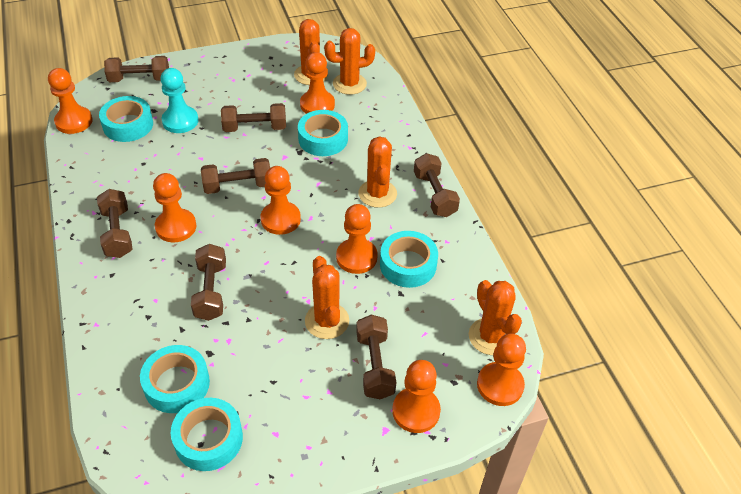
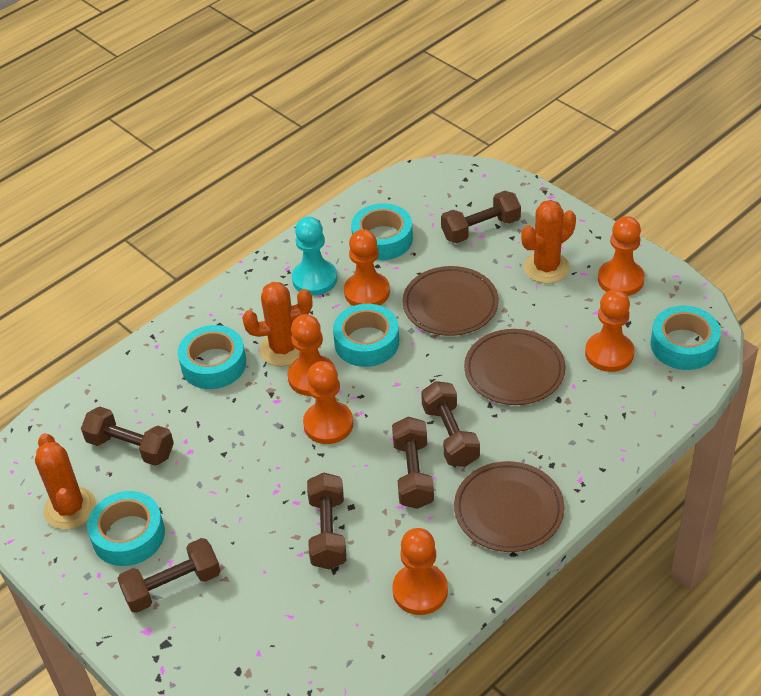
brown dumbbell: 7 -> 6
brown plate: 0 -> 3
orange cactus: 5 -> 3
orange pawn: 7 -> 6

